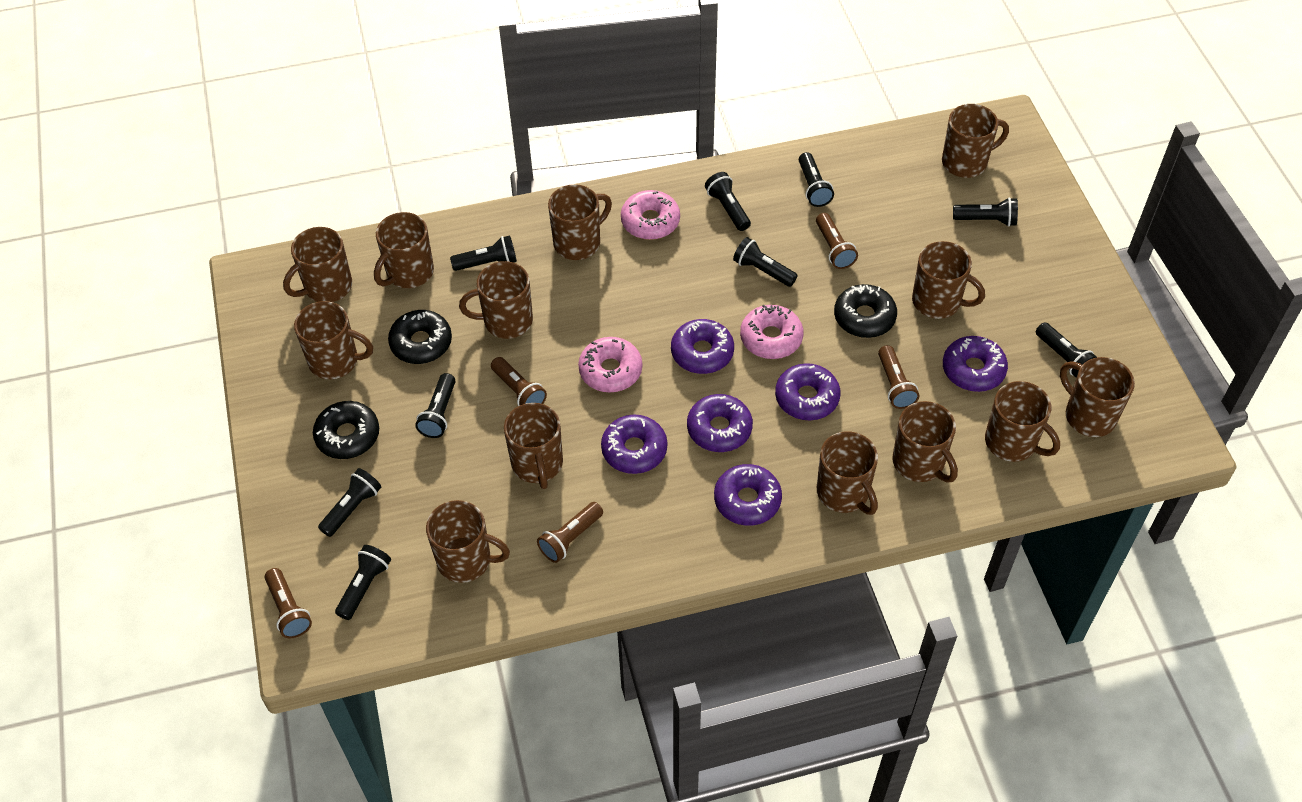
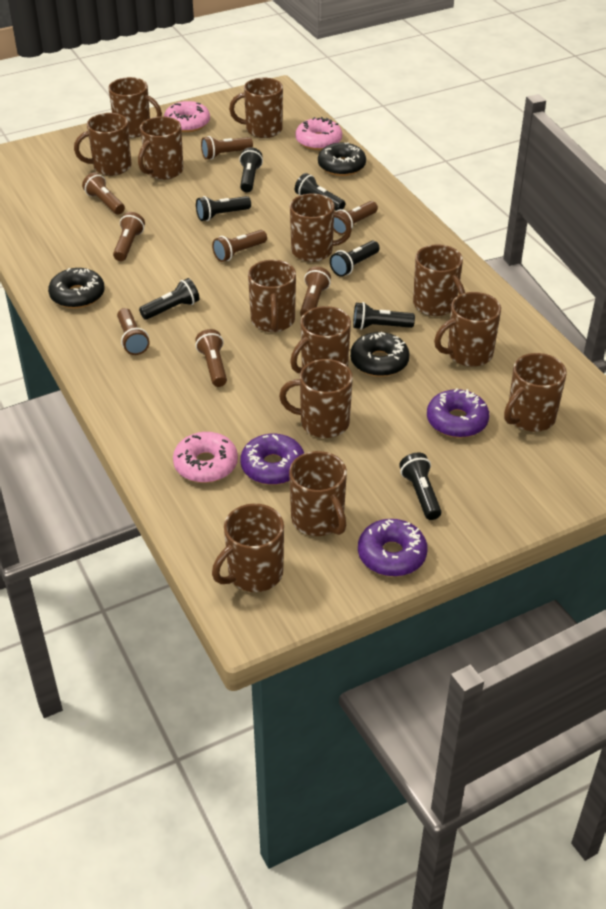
black flashlight: 9 -> 7
brown flashlight: 5 -> 8
purple donut: 6 -> 3

